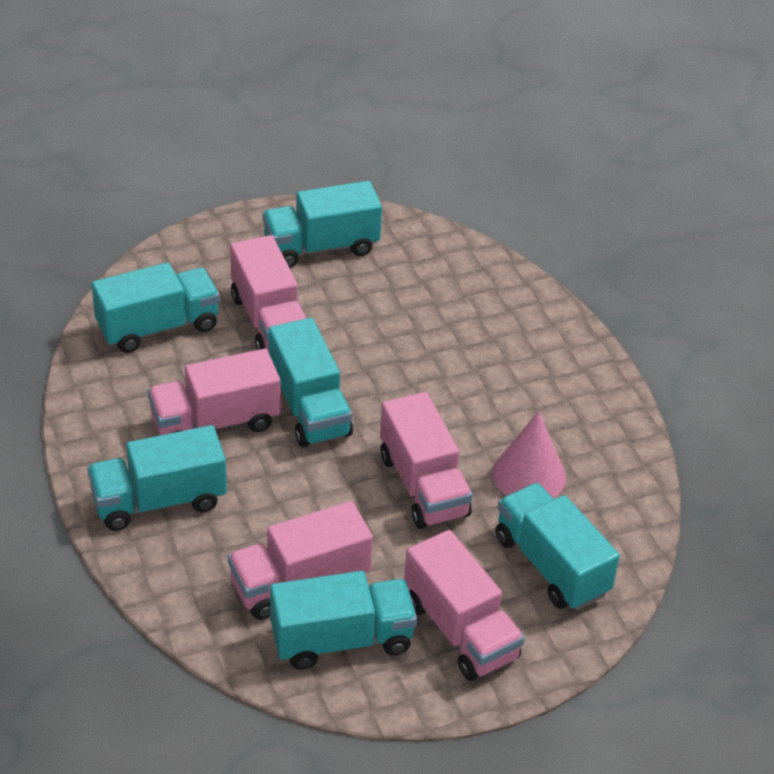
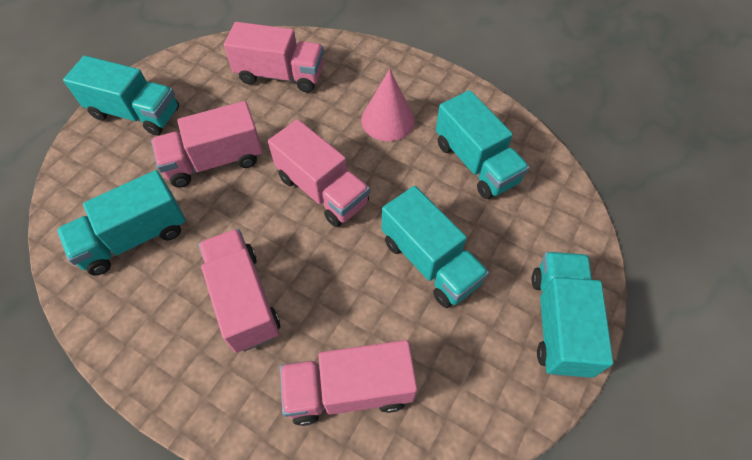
turquoise truck: 6 -> 5

